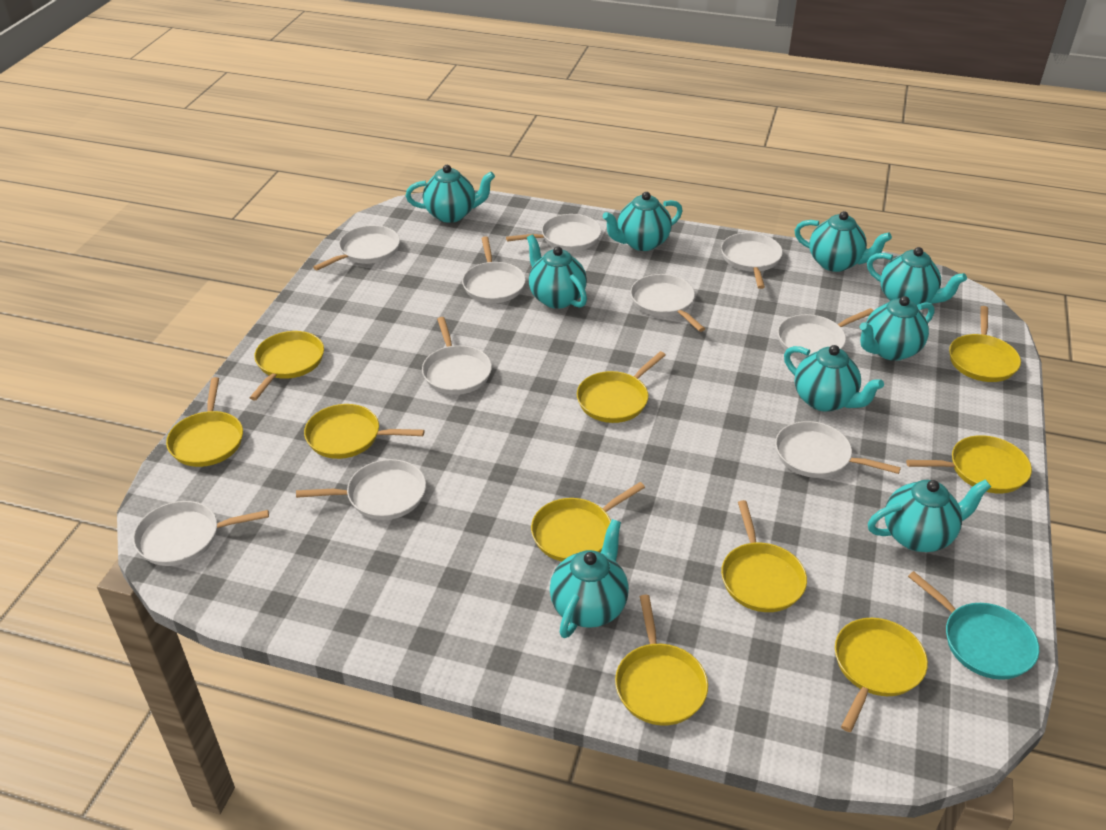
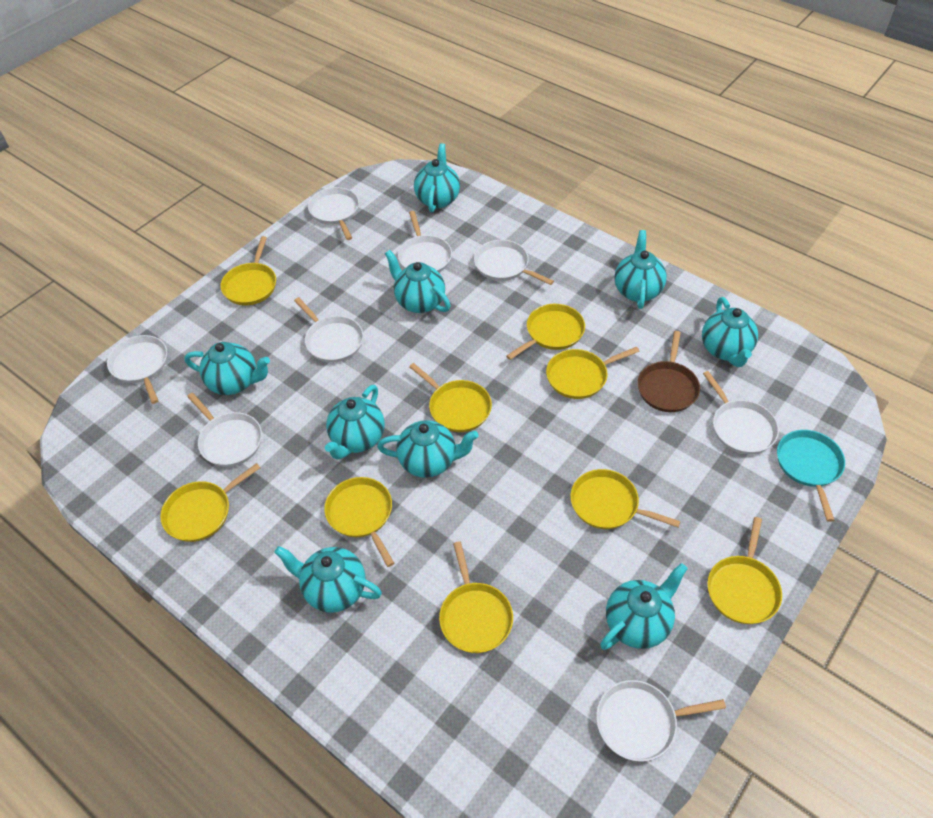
brown pan: 0 -> 1
white pan: 10 -> 8
yellow pan: 10 -> 9

